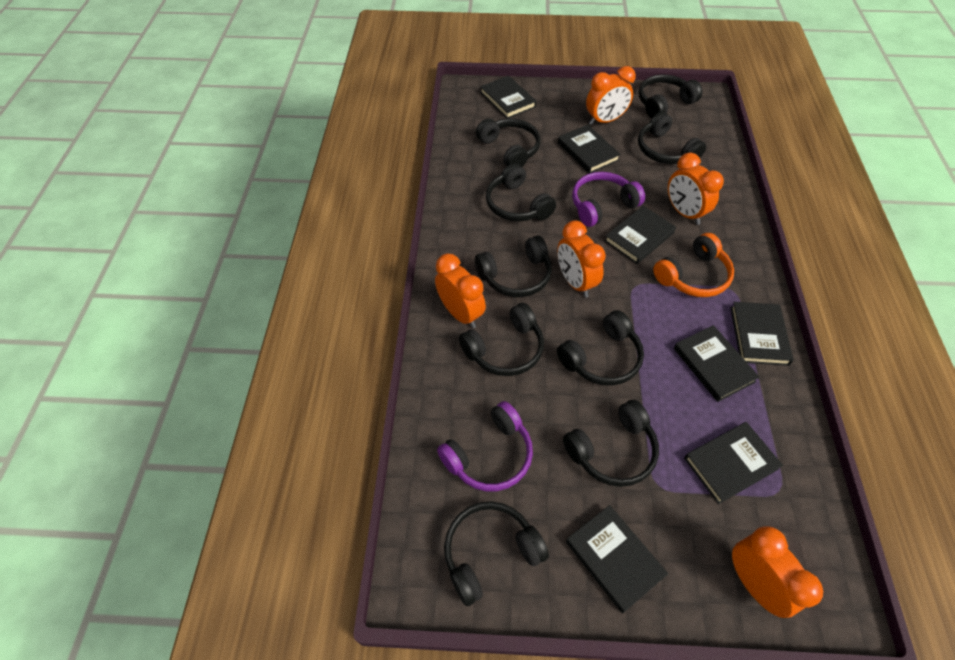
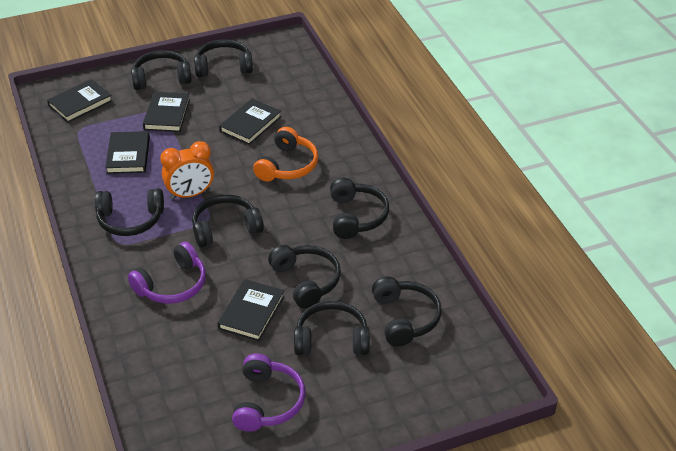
black book: 7 -> 5
black headphones: 9 -> 8
orange clock: 5 -> 1

